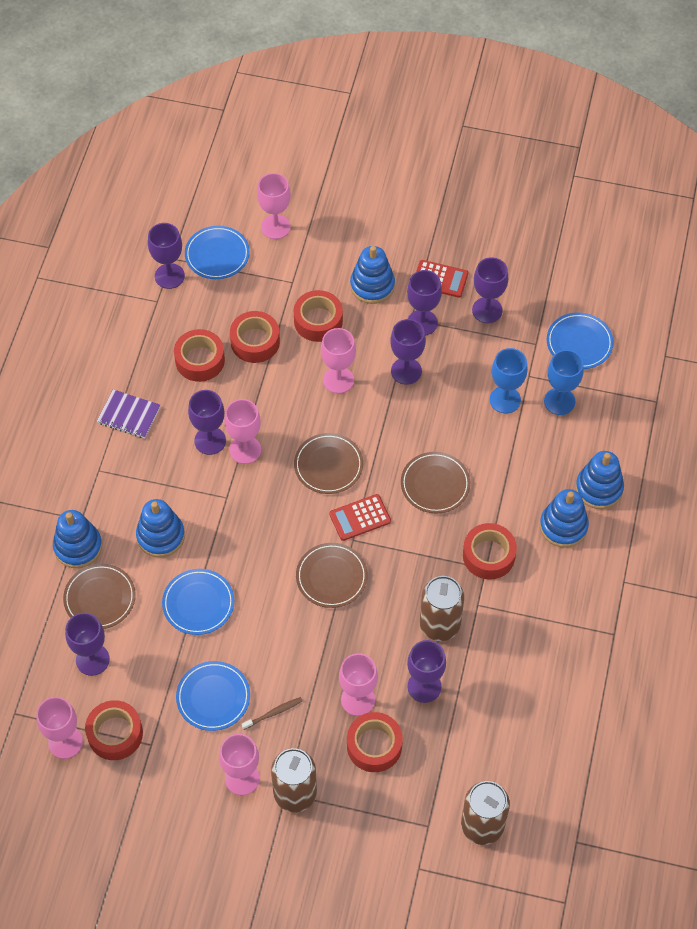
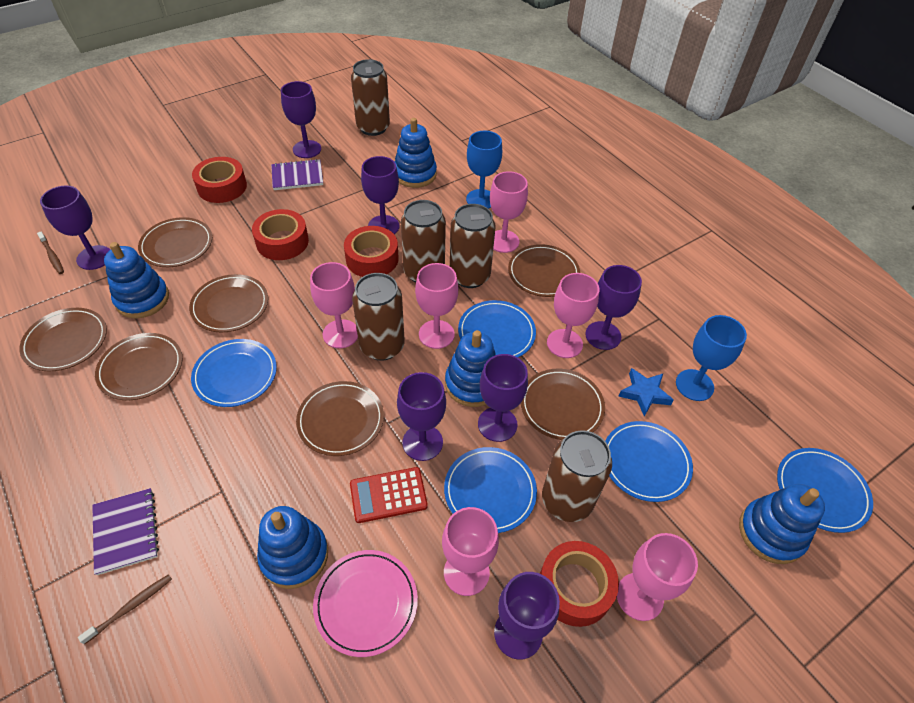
blue plate: 4 -> 5
blue star: 0 -> 1
brown can: 3 -> 5
brown plate: 4 -> 7
brown toothbrush: 1 -> 2
pink plate: 0 -> 1
purple notebook: 1 -> 2
red calculator: 2 -> 1
red tape: 6 -> 4

